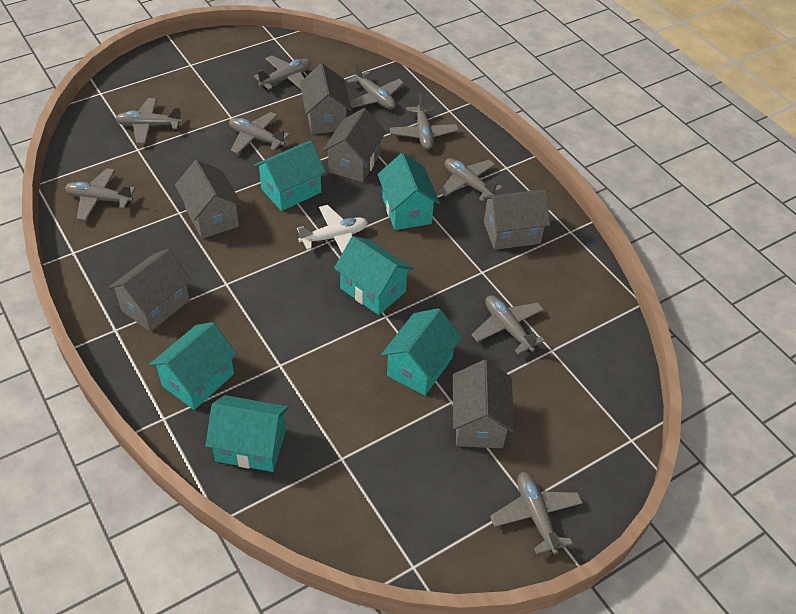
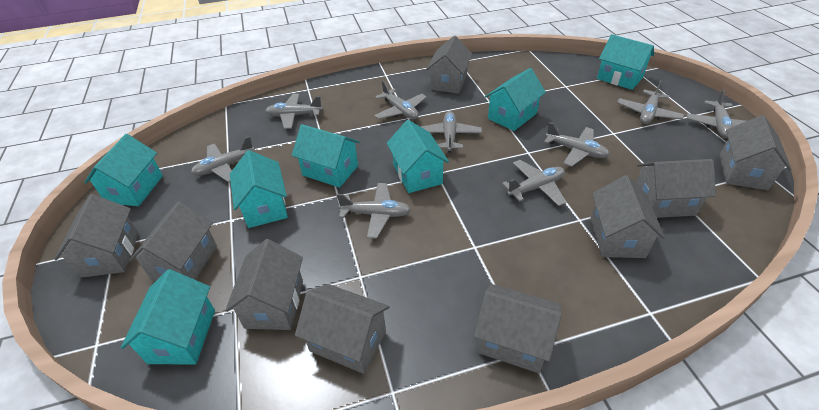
grey house: 6 -> 9
turquoise house: 6 -> 7
white plane: 1 -> 0

